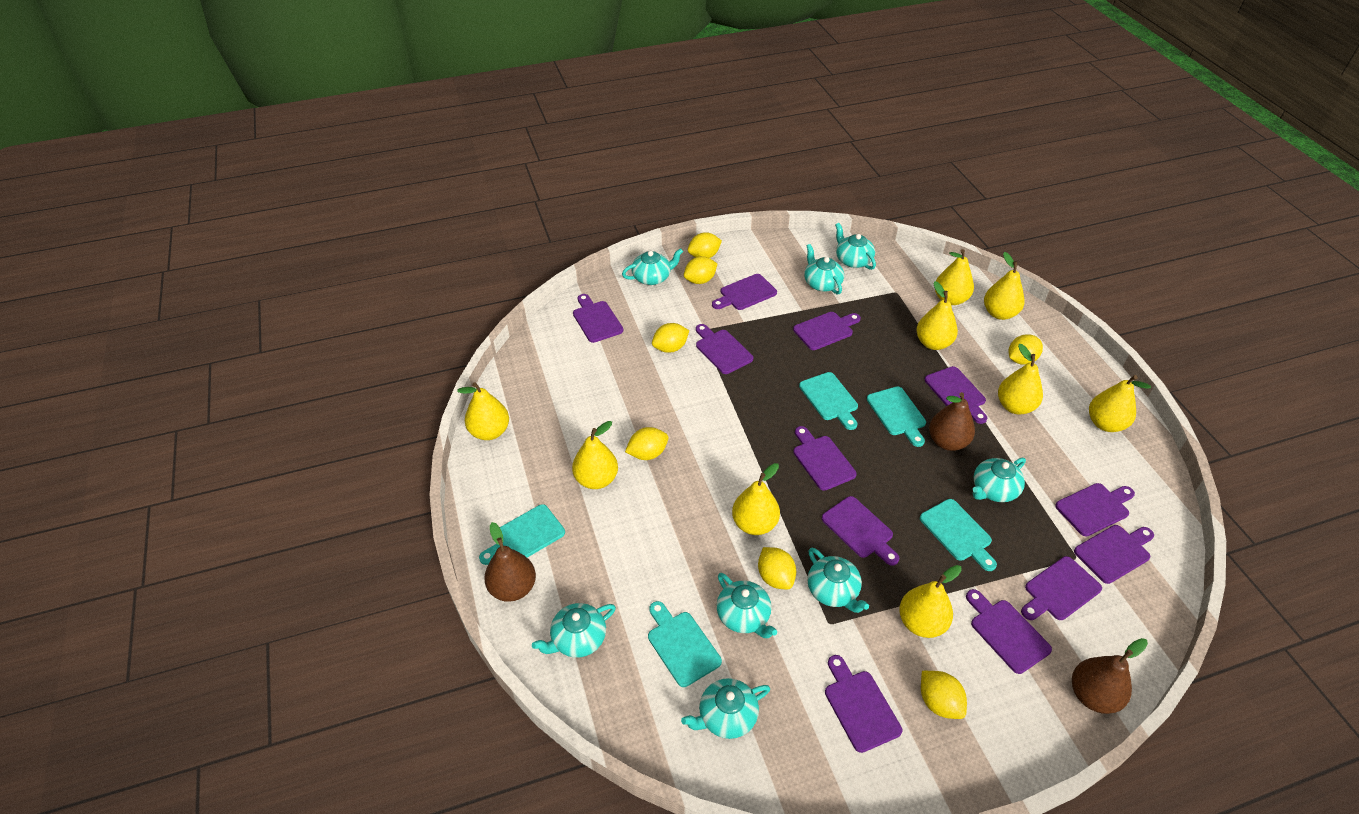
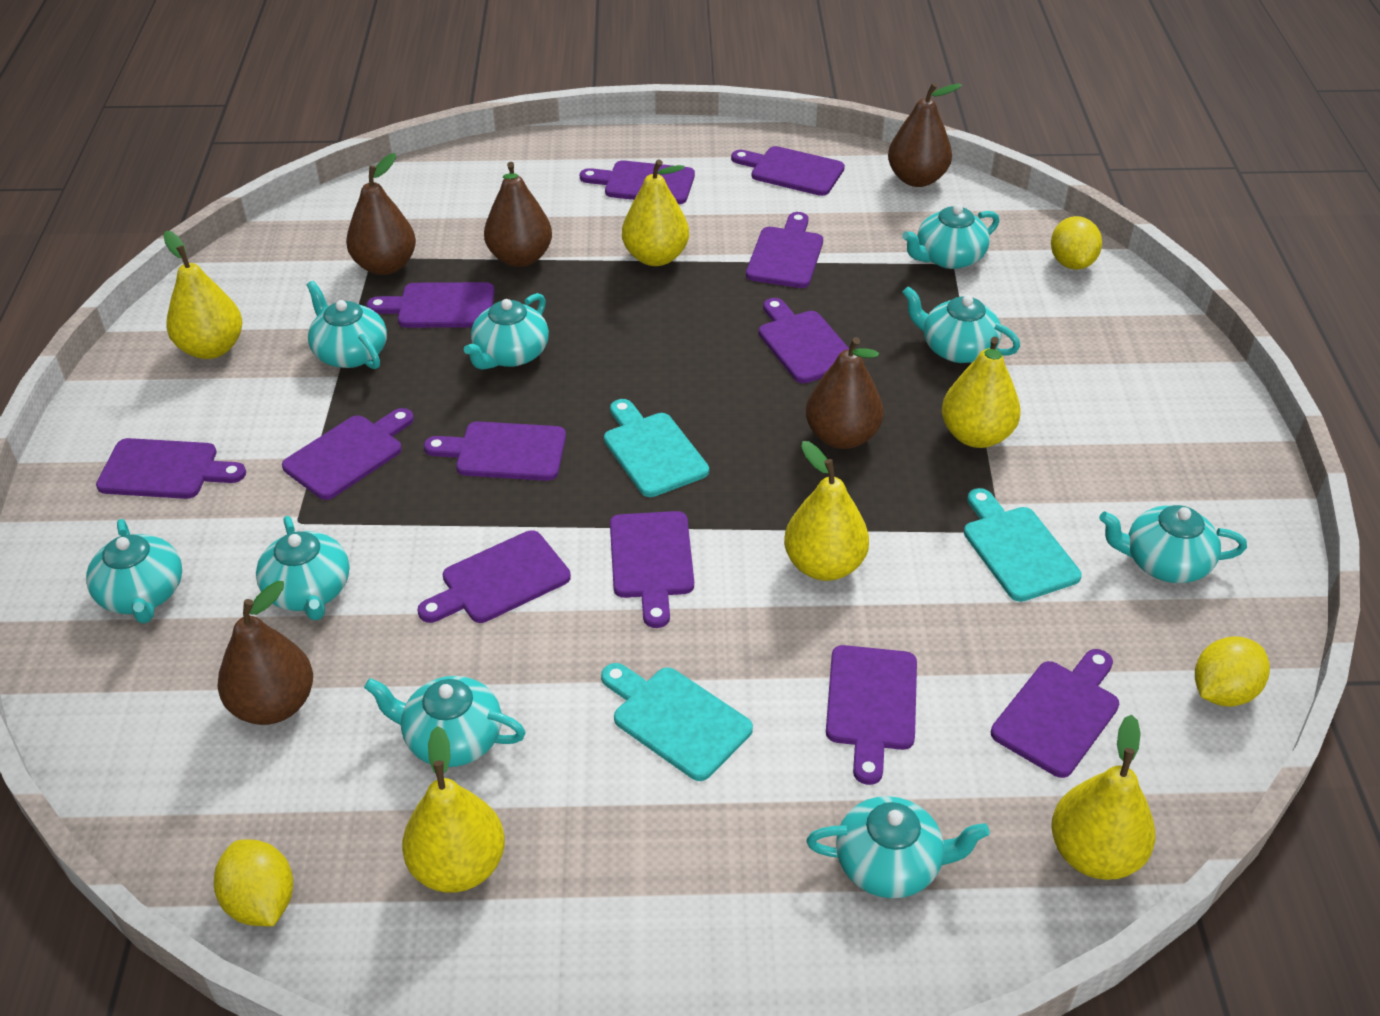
brown pear: 3 -> 5
turquoise cutting board: 5 -> 3
turquoise teapot: 8 -> 9
yellow lemon: 7 -> 3
yellow pear: 9 -> 6

